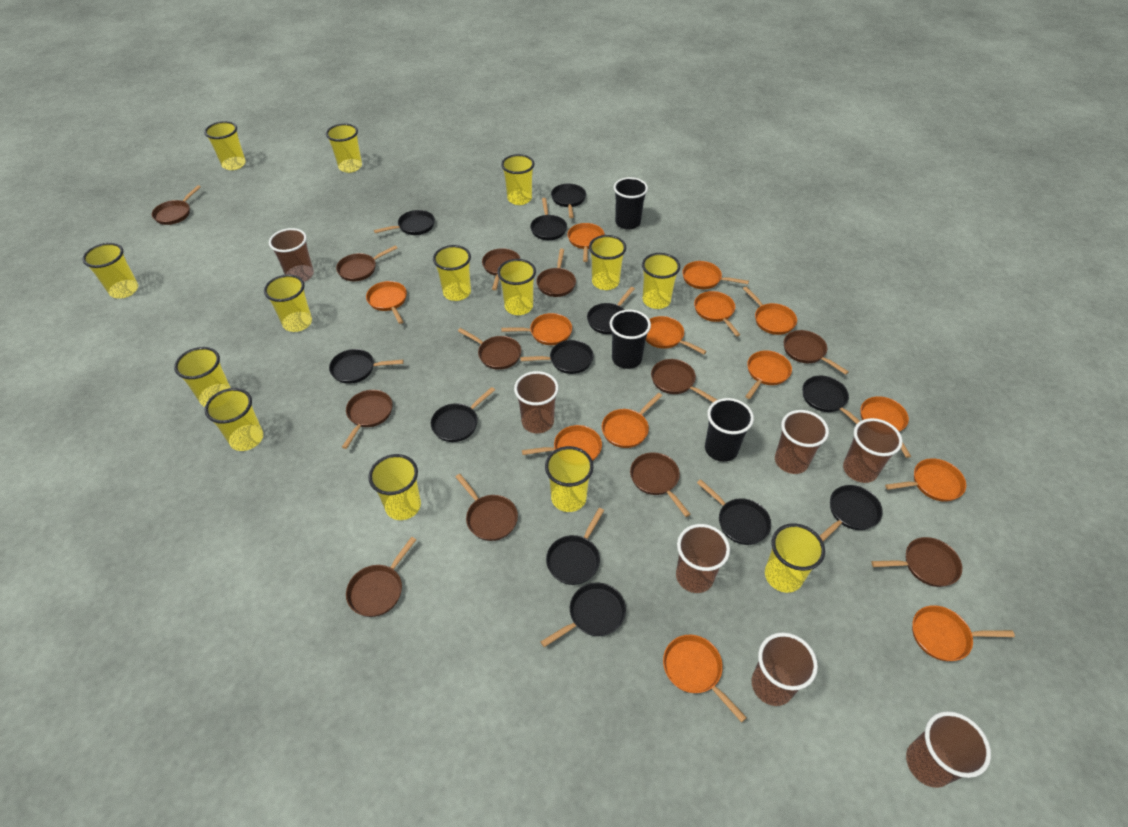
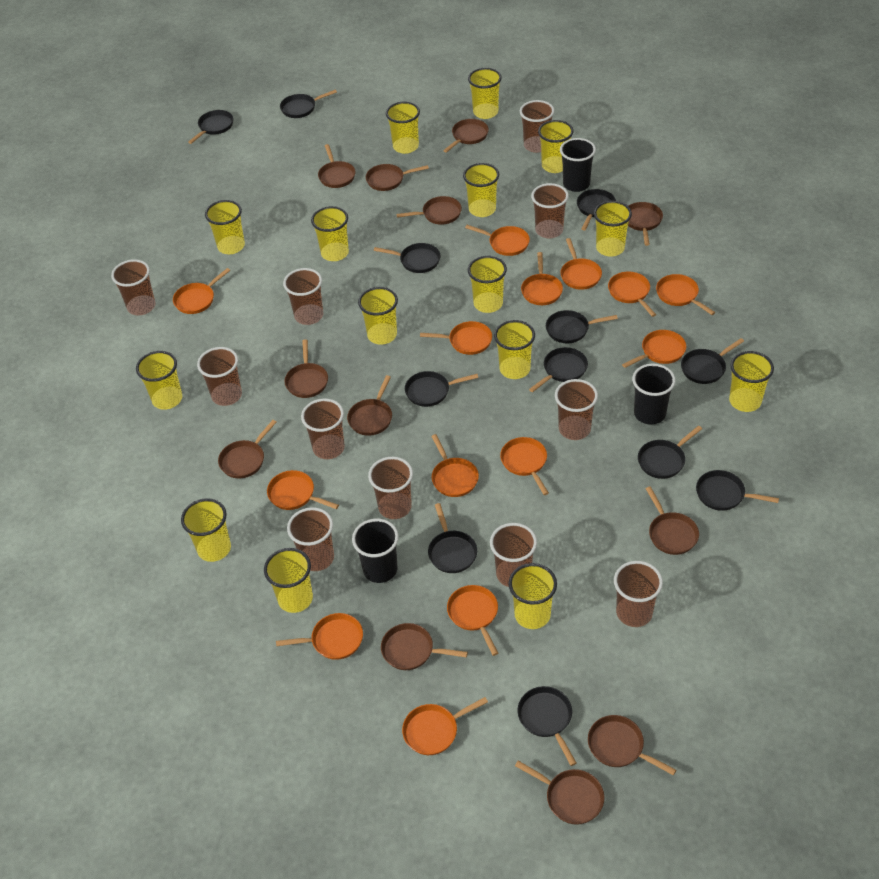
brown cup: 7 -> 11
yellow cup: 14 -> 15

